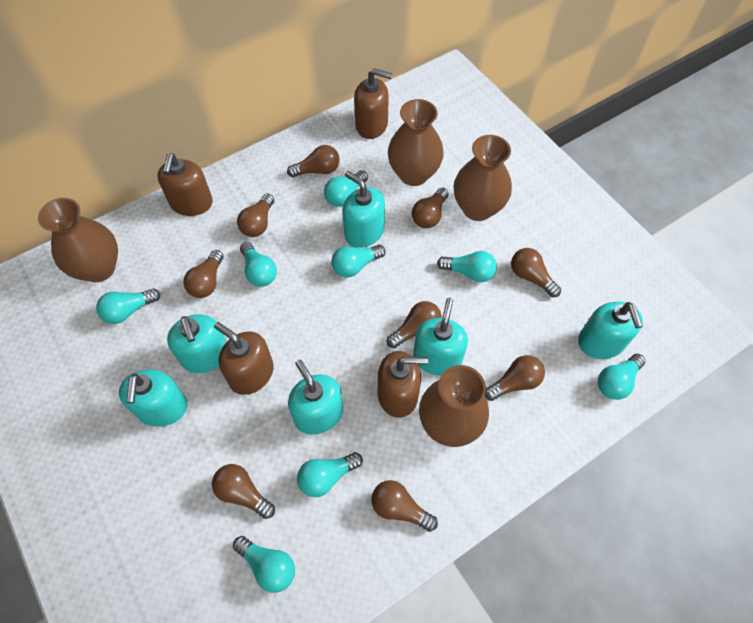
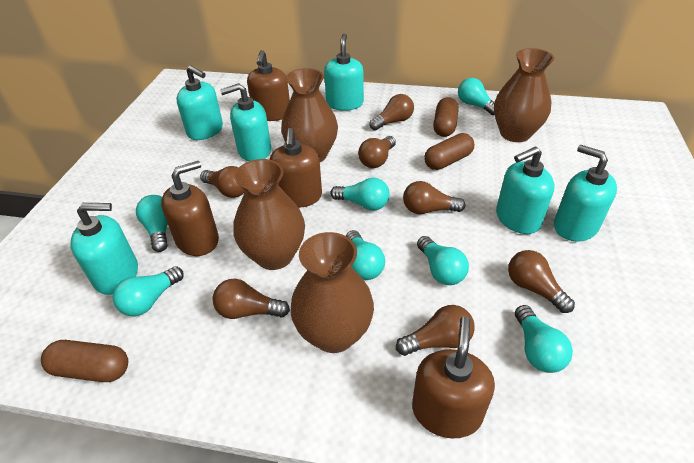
brown capsule: 0 -> 3
brown light bulb: 9 -> 7
turquoise light bulb: 8 -> 7

